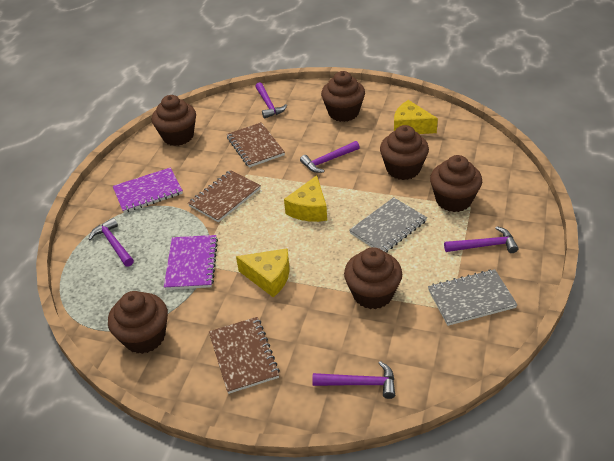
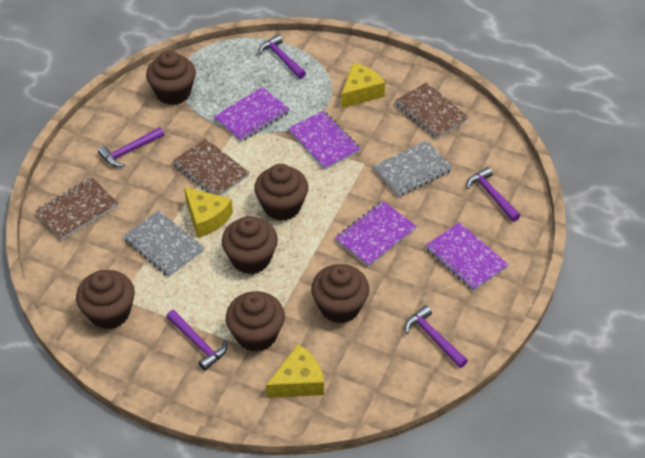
purple notebook: 2 -> 4

